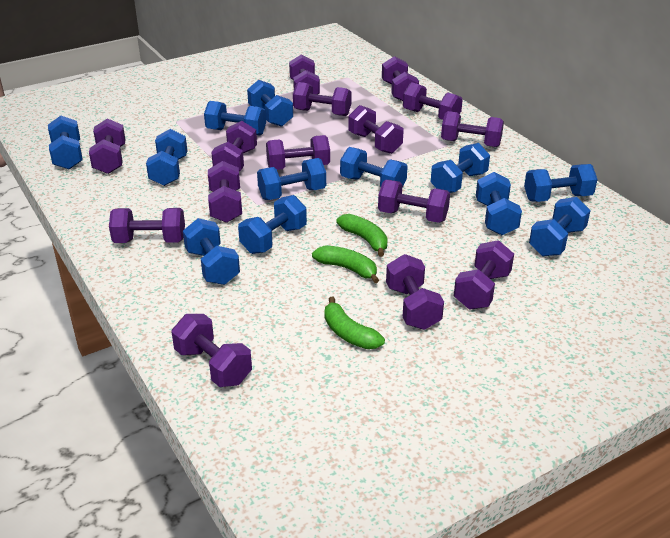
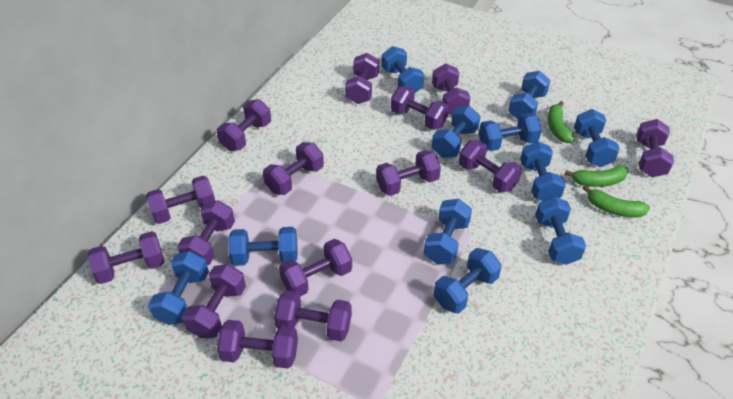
blue dumbbell: 12 -> 11

